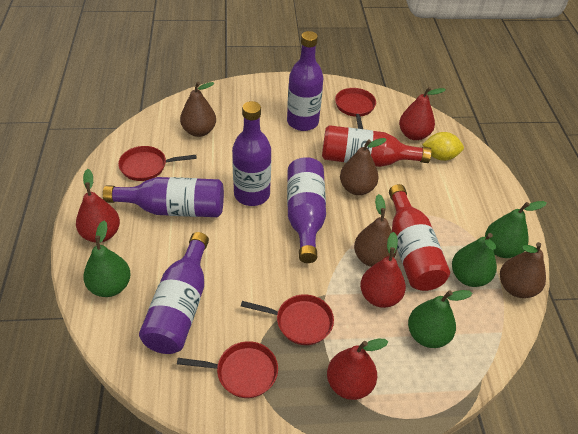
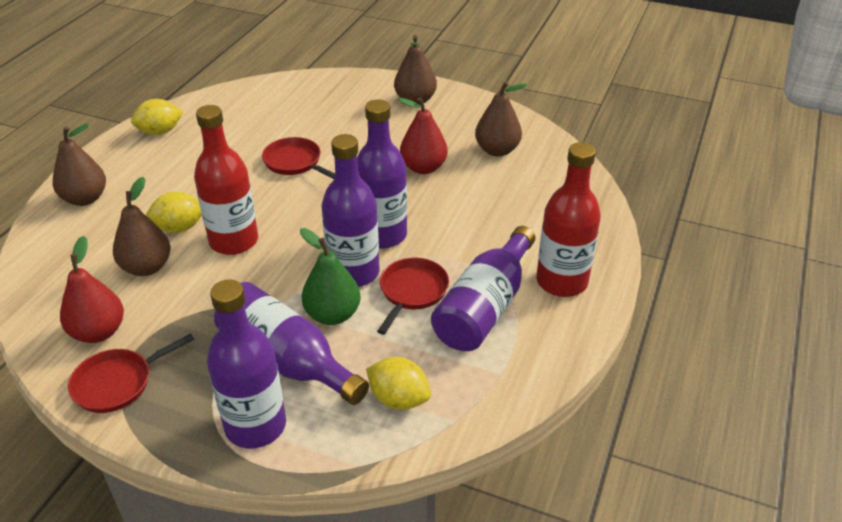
green pear: 4 -> 1
red pan: 4 -> 3
red pear: 4 -> 2
yellow lemon: 1 -> 3

